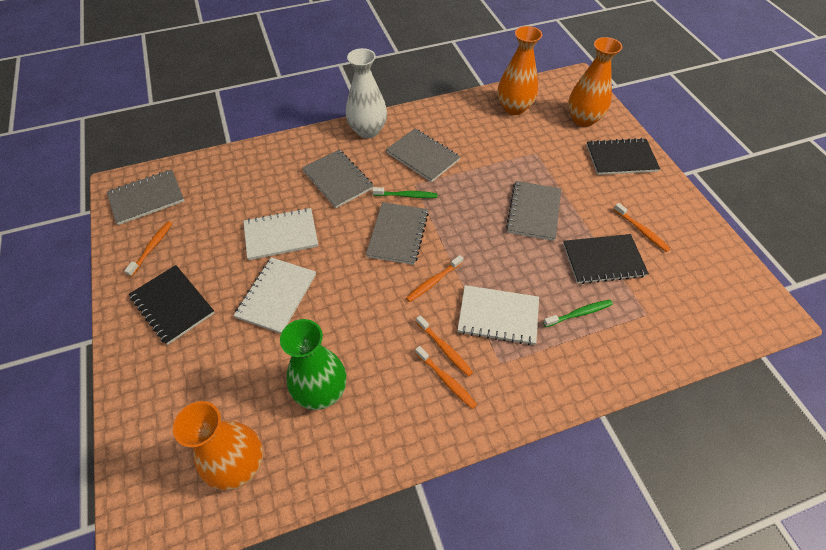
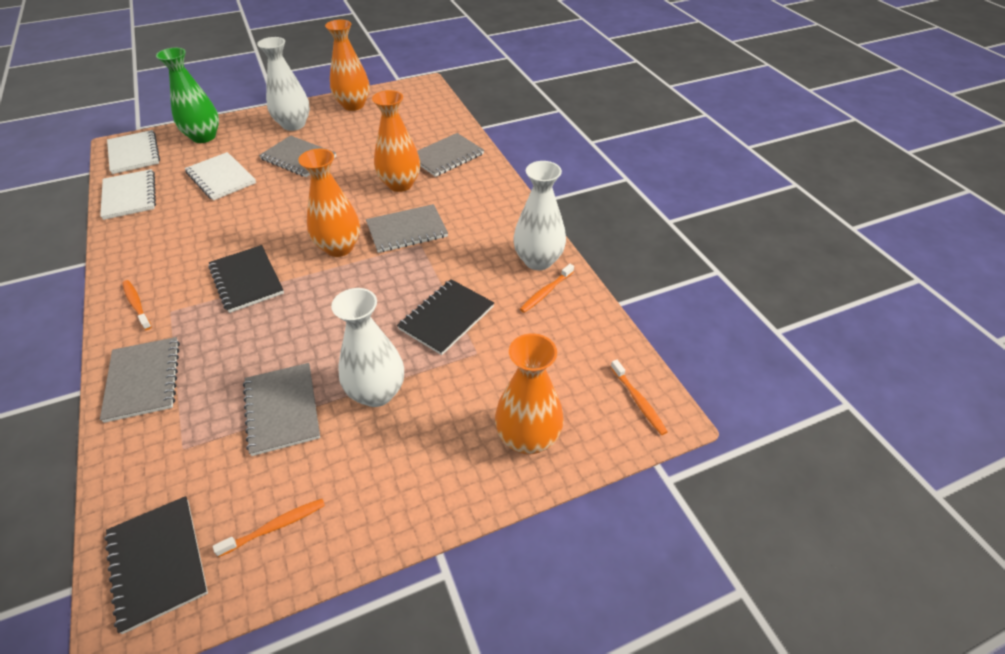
green toothbrush: 2 -> 0
orange toothbrush: 5 -> 4
orange vase: 3 -> 4
white vase: 1 -> 3

